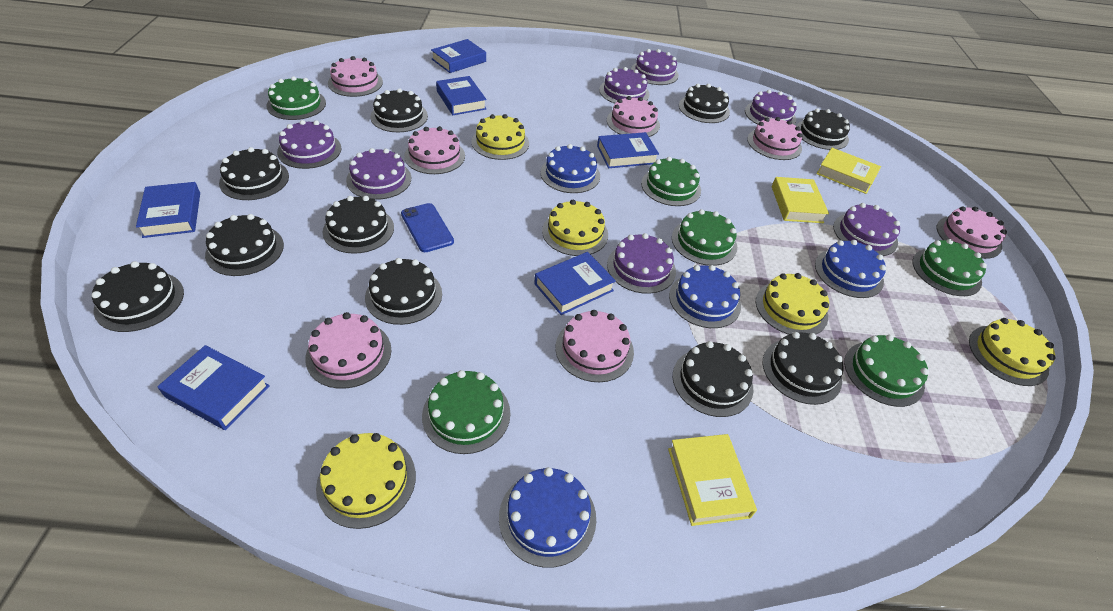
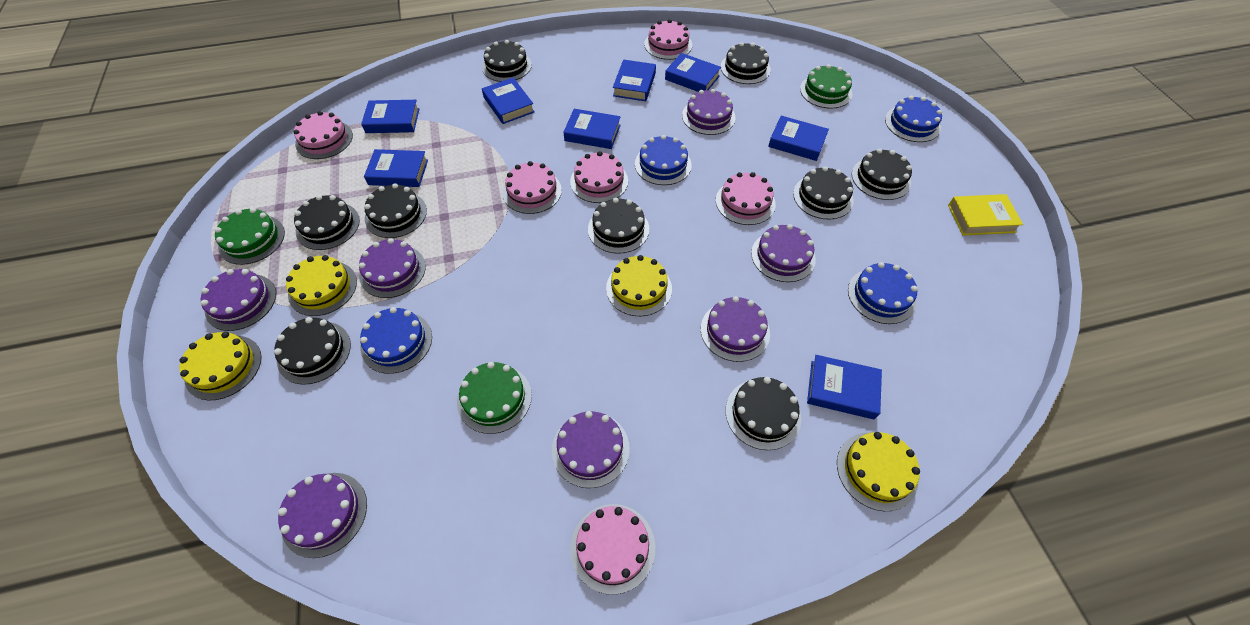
black cake: 10 -> 9
blue book: 6 -> 8
blue phone: 1 -> 0
green cake: 6 -> 3
pink cake: 7 -> 6
yellow book: 3 -> 1
yellow cake: 5 -> 4

